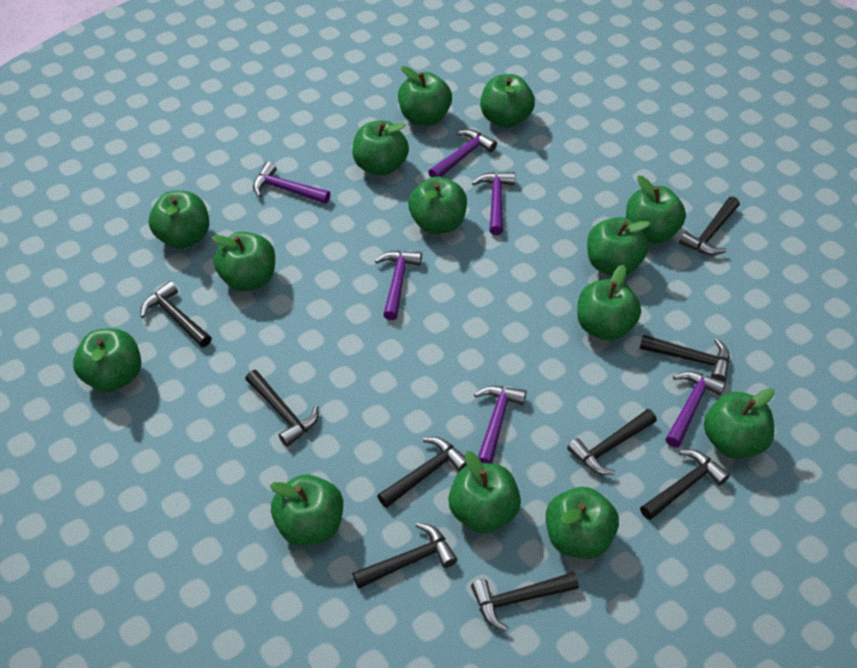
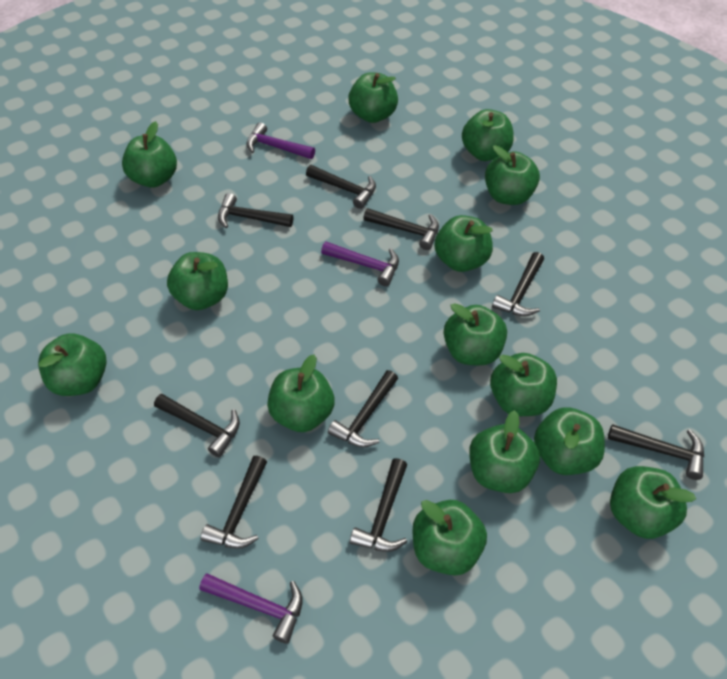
purple hammer: 6 -> 3

